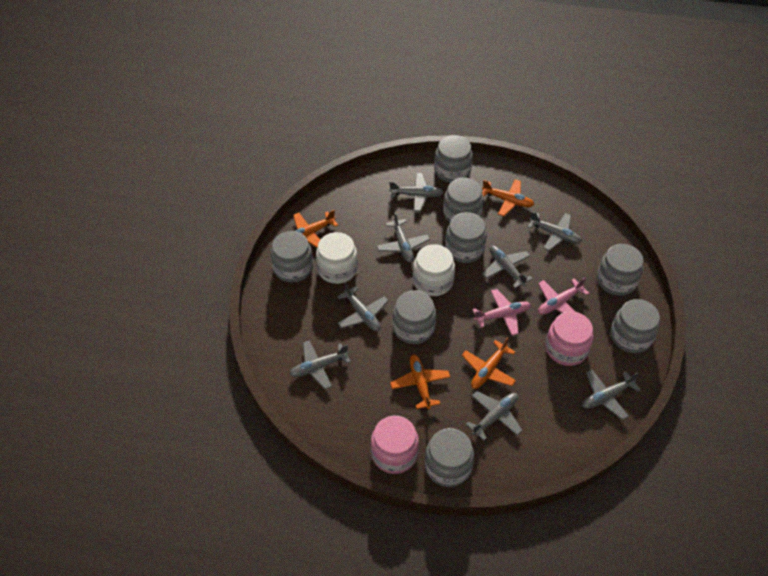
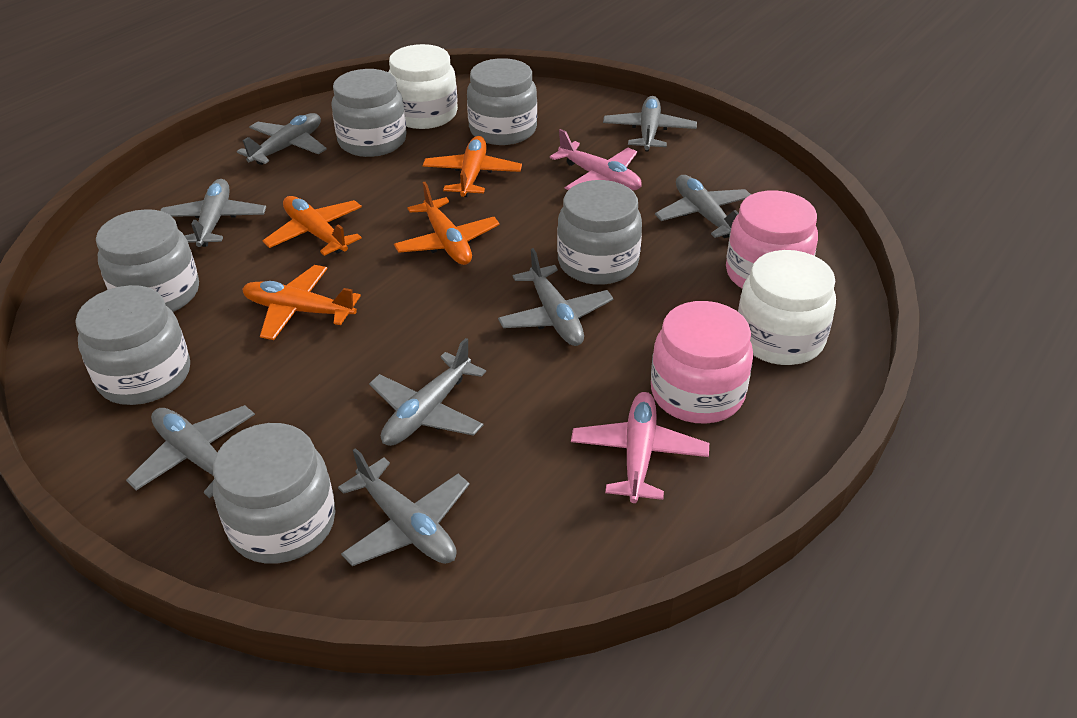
grey jar: 8 -> 6

